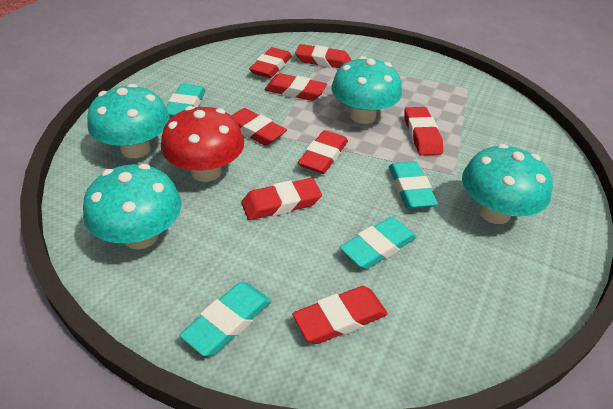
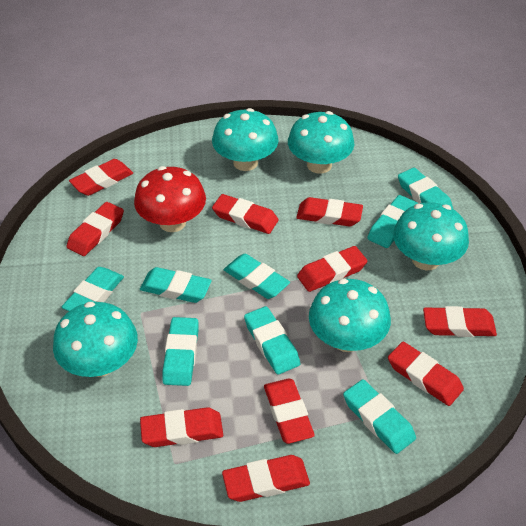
red eraser: 8 -> 10
turquoise eraser: 4 -> 8
turquoise mushroom: 4 -> 5

